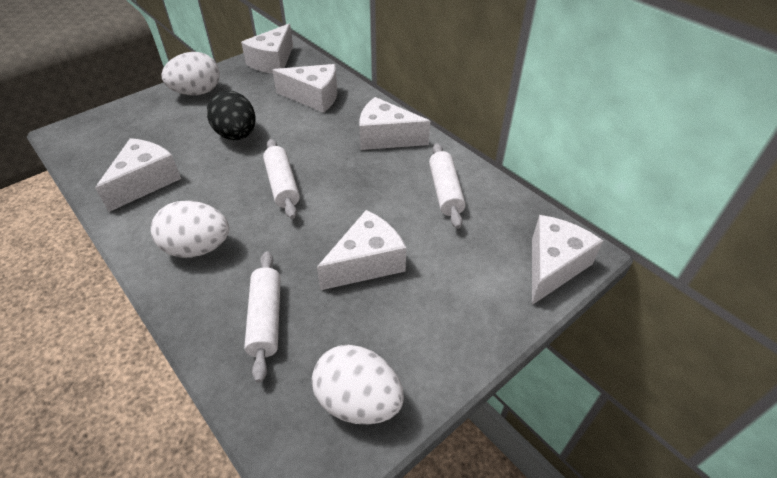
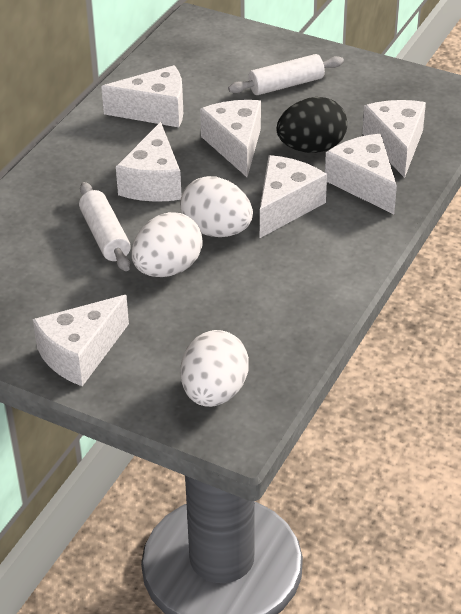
white cheese: 6 -> 7
white rolling pin: 3 -> 2

